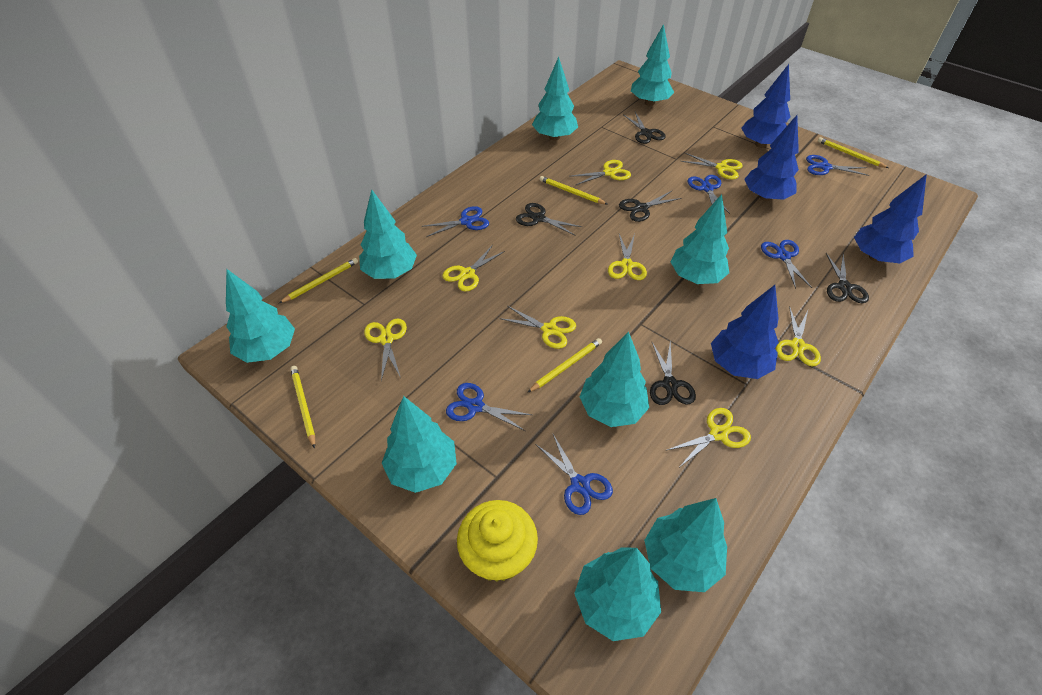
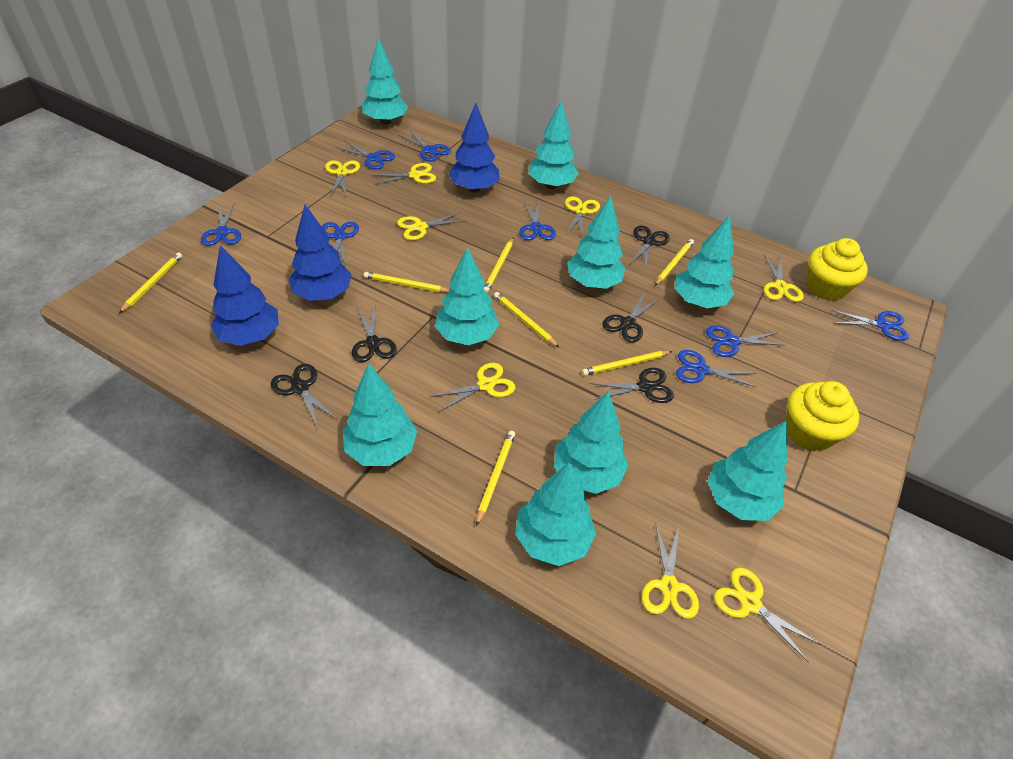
blue scissors: 6 -> 8
blue tree: 4 -> 3
yellow cupcake: 1 -> 2
yellow pencil: 5 -> 7

